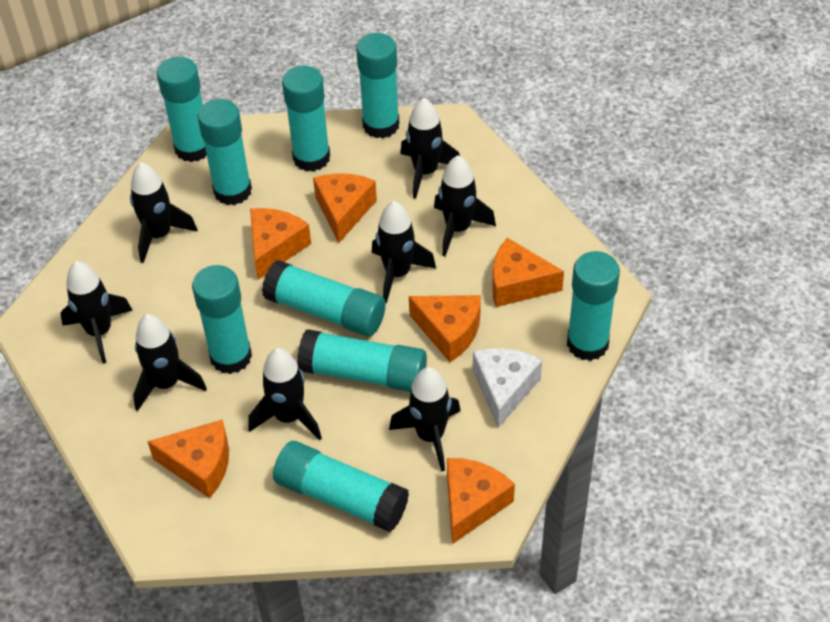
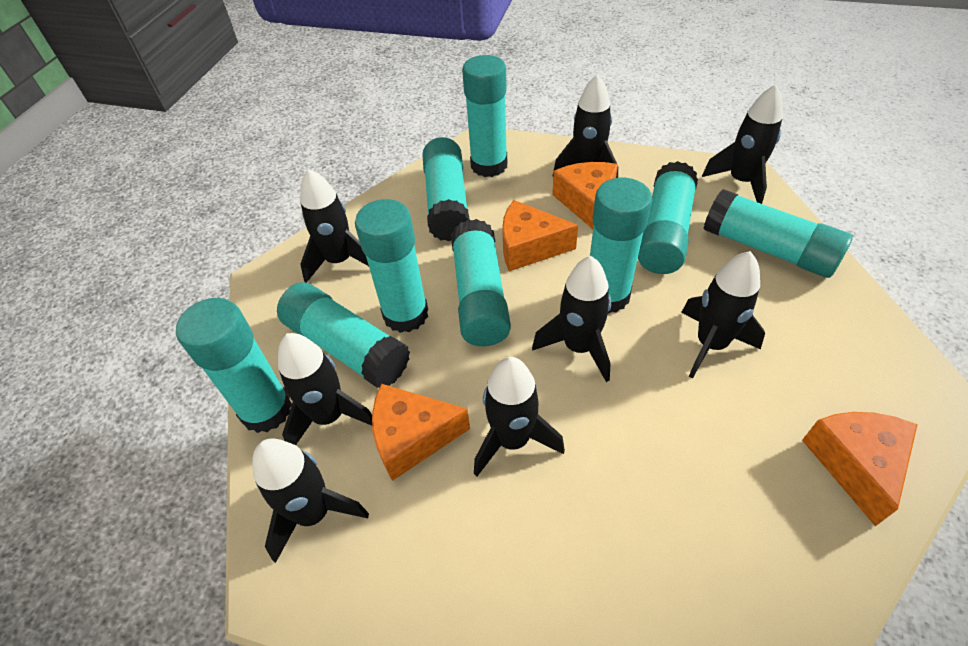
orange cheese: 6 -> 4
white cheese: 1 -> 0

